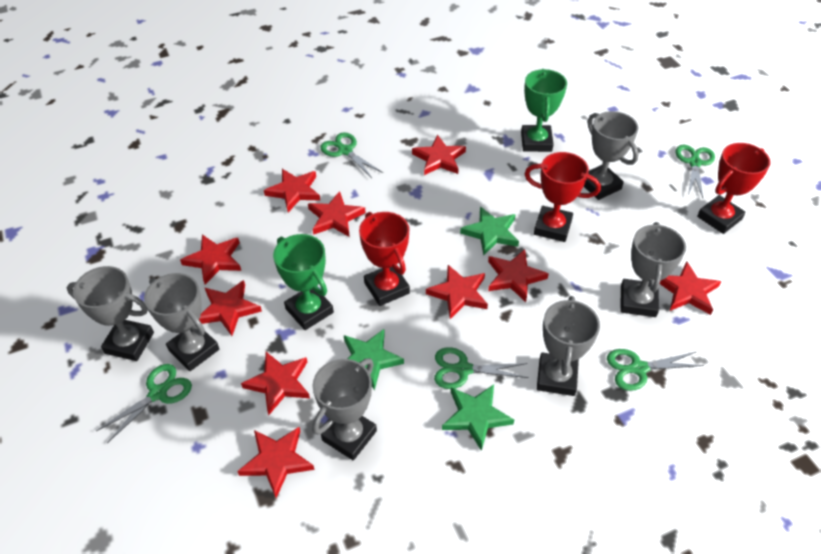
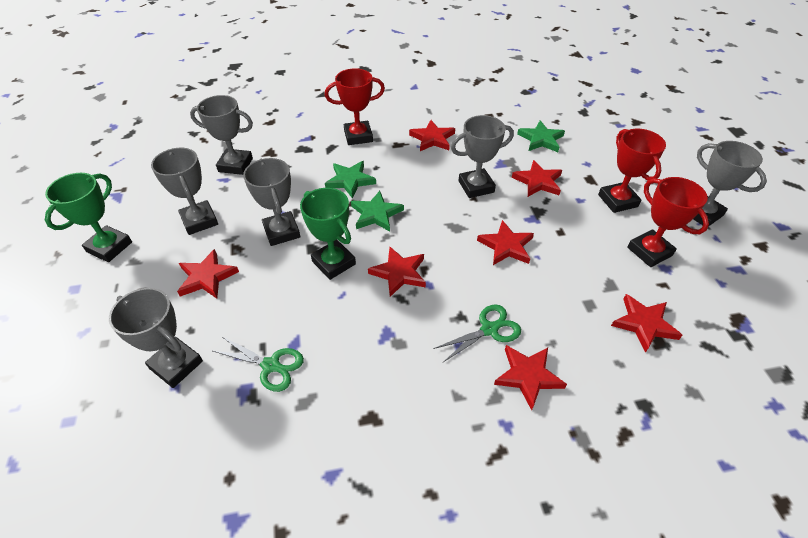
green scissors: 5 -> 2
red star: 10 -> 7

